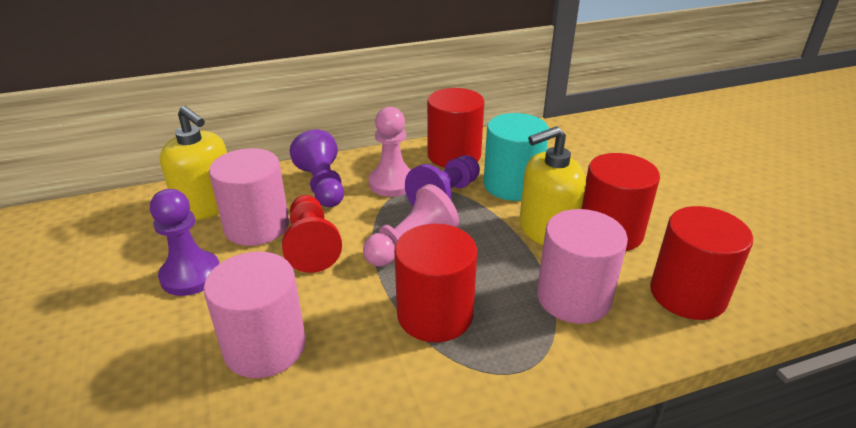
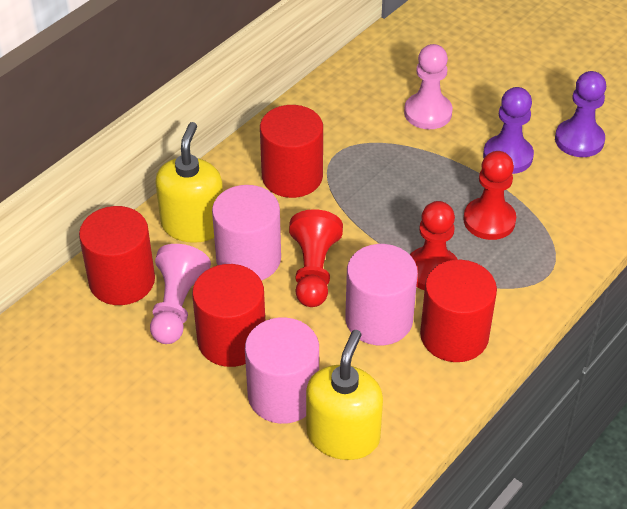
purple pawn: 3 -> 2
red pawn: 1 -> 3
turquoise cylinder: 1 -> 0

